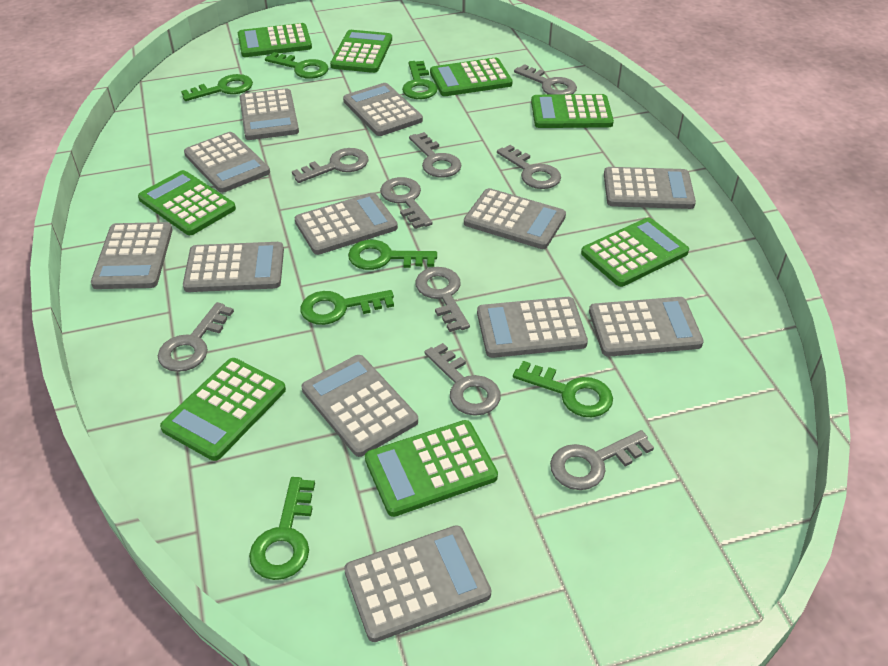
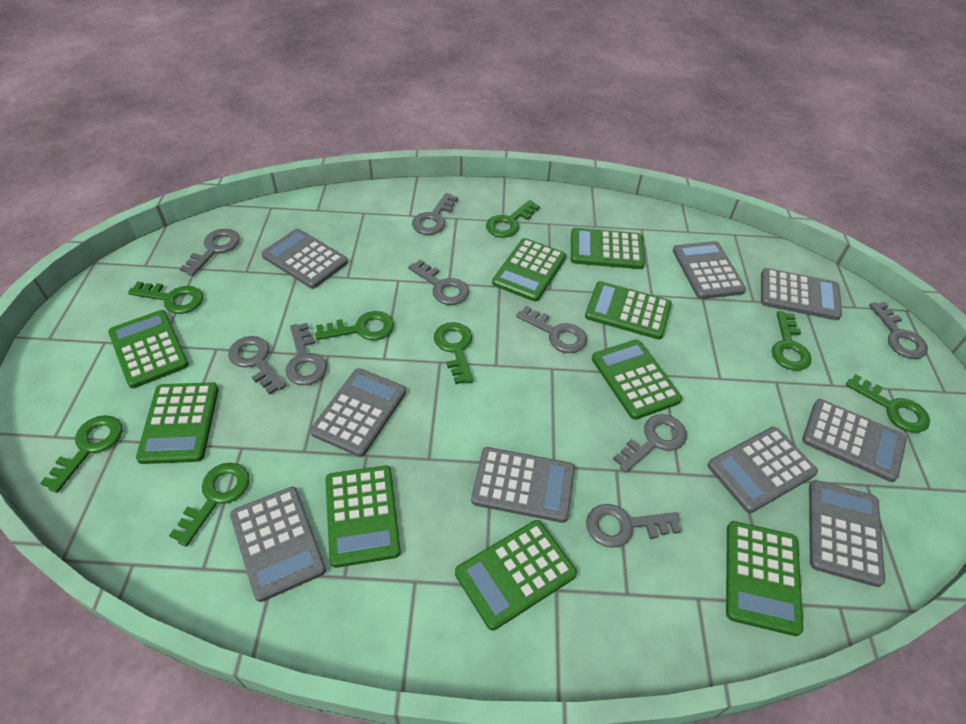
green calculator: 8 -> 9
green key: 7 -> 8
grey calculator: 12 -> 9

